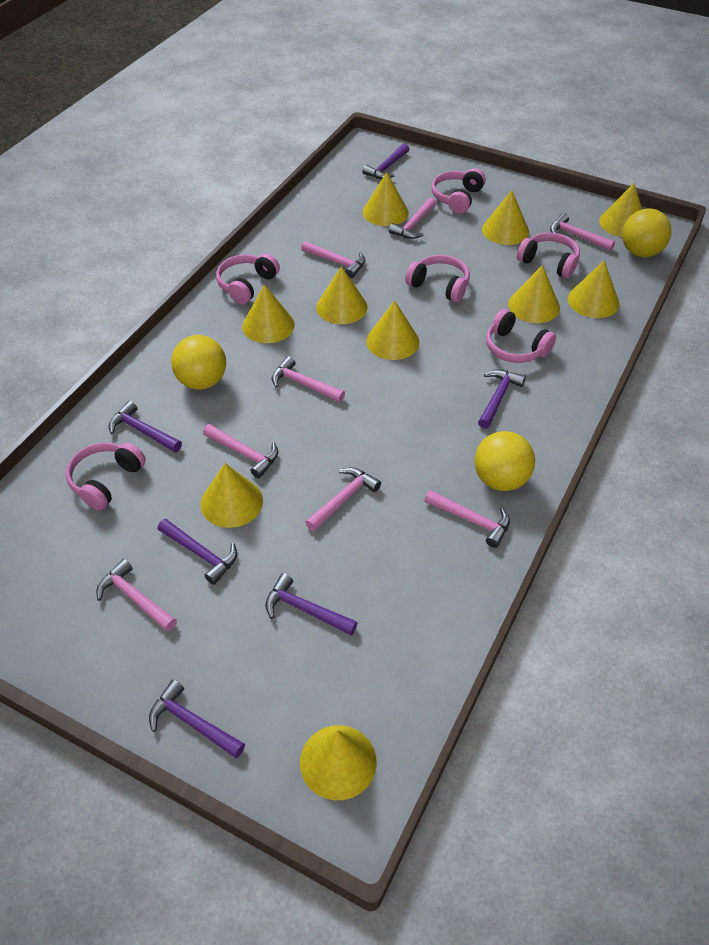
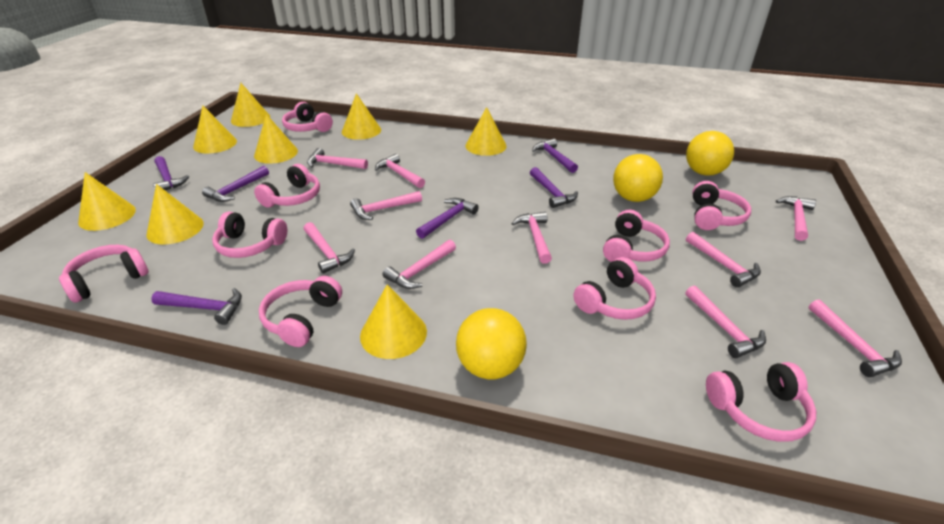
pink hammer: 8 -> 10
pink headphones: 6 -> 9
yellow cone: 10 -> 8

